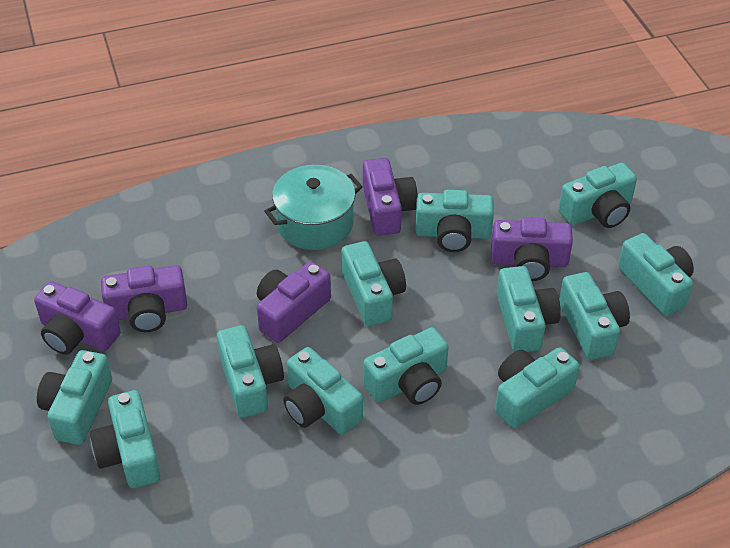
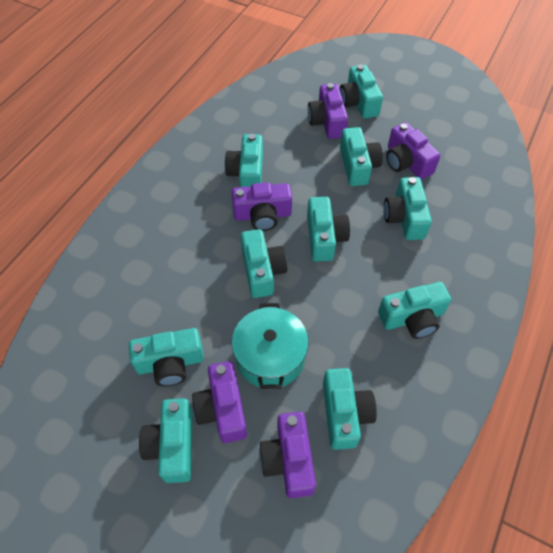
turquoise camera: 12 -> 10

